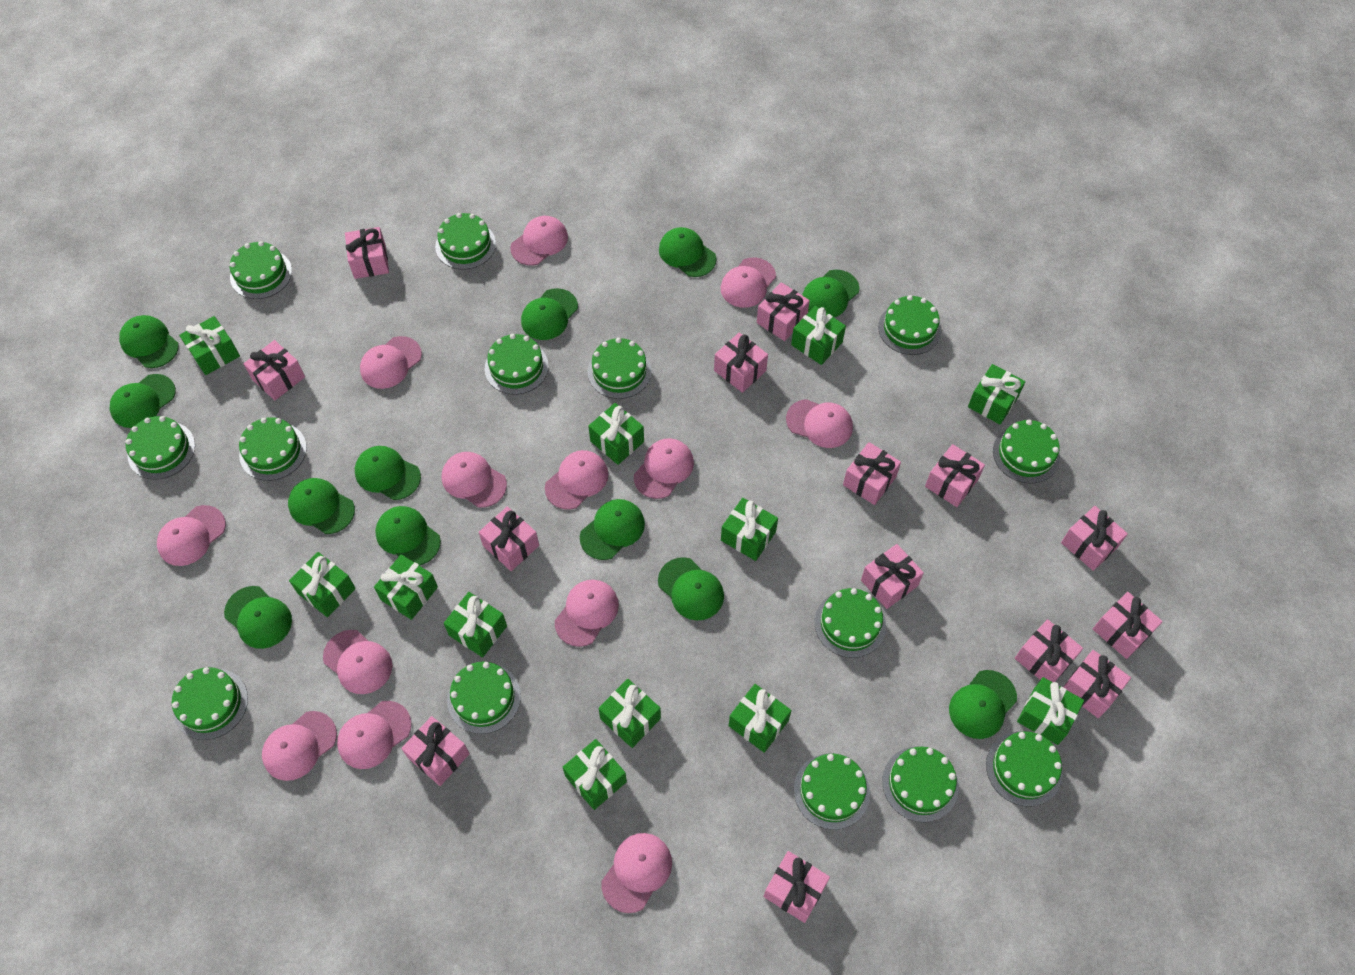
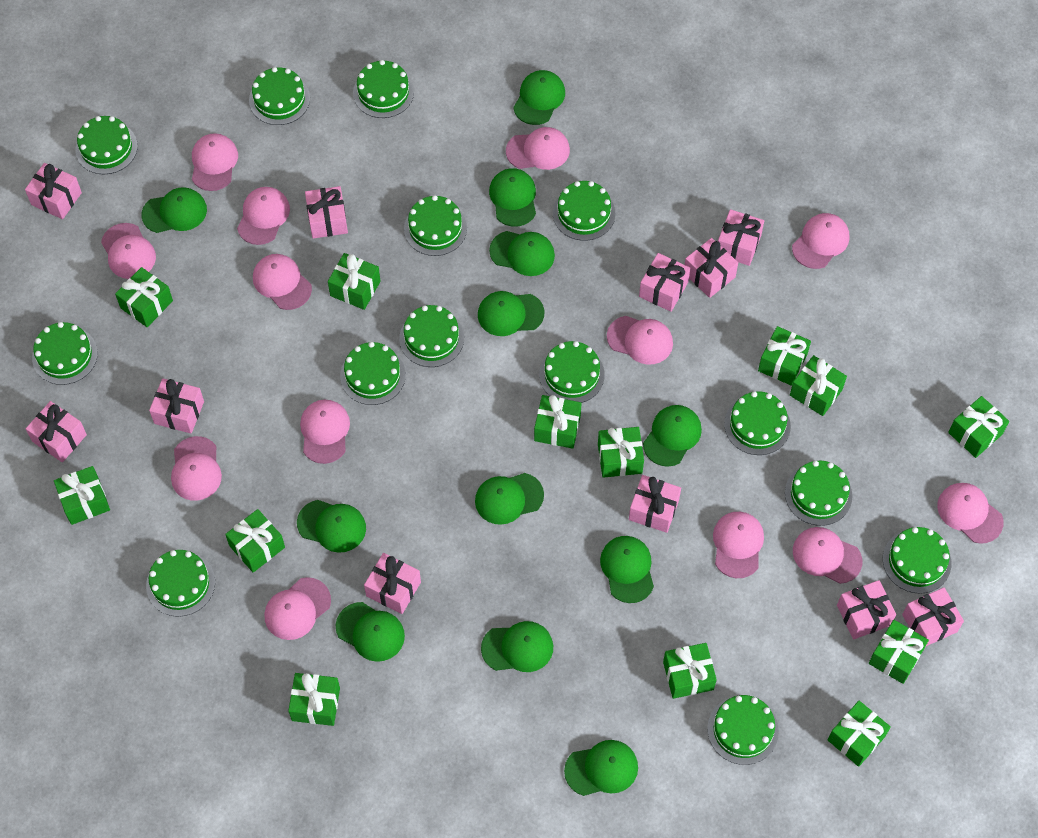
green gift: 12 -> 13
pink gift: 14 -> 11

